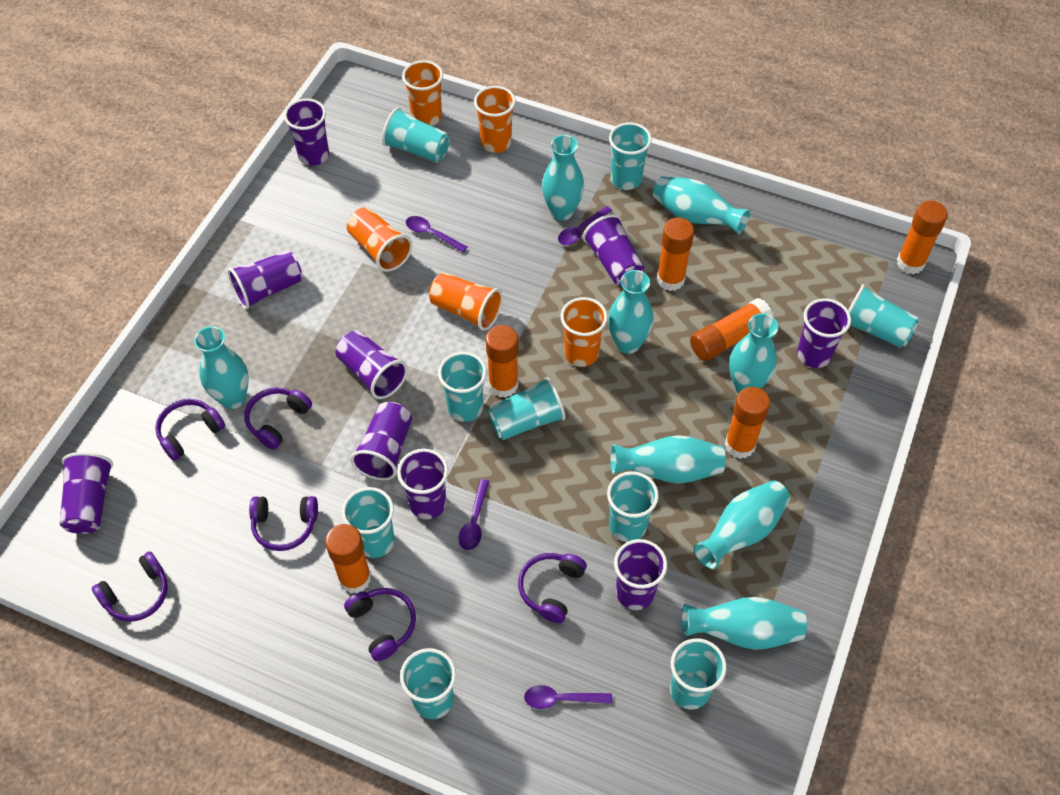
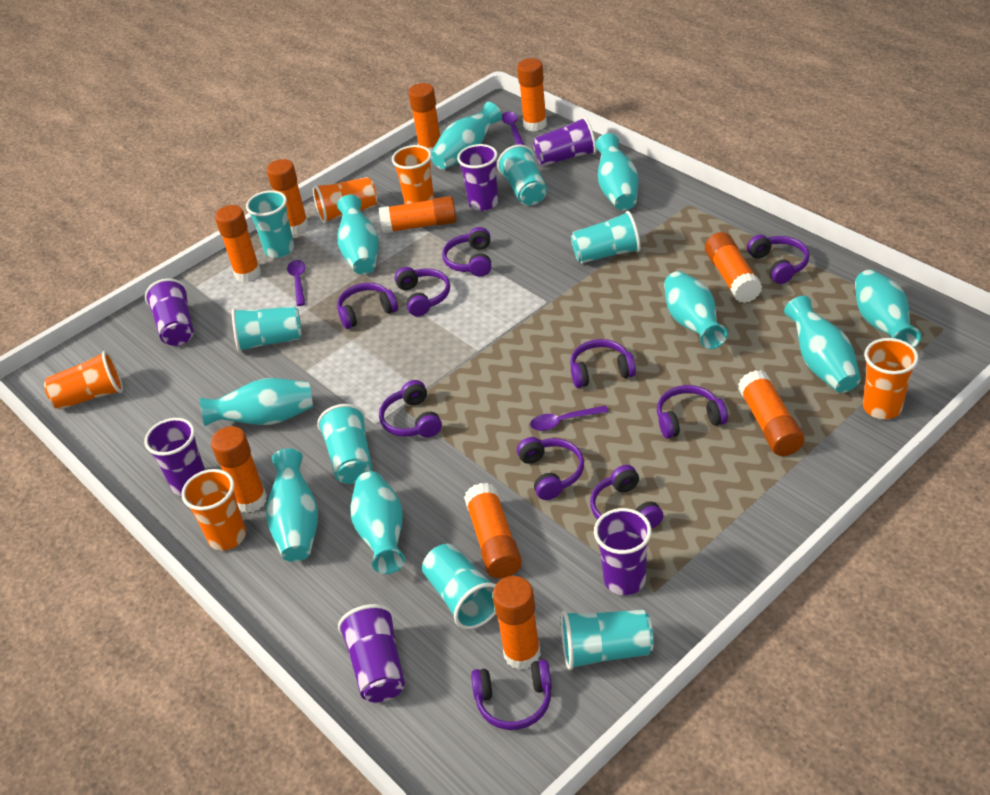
orange glue stick: 6 -> 10
purple cup: 9 -> 6
purple headphones: 6 -> 10
purple spoon: 4 -> 3
turquoise cup: 9 -> 7
turquoise vase: 8 -> 9

